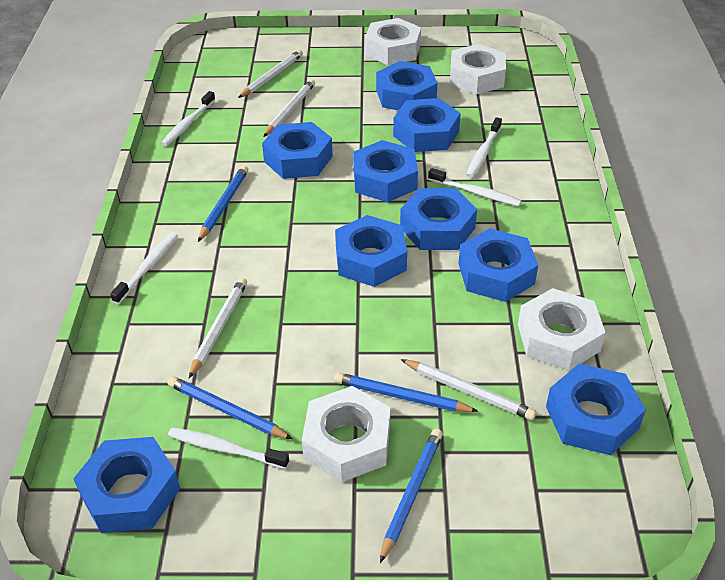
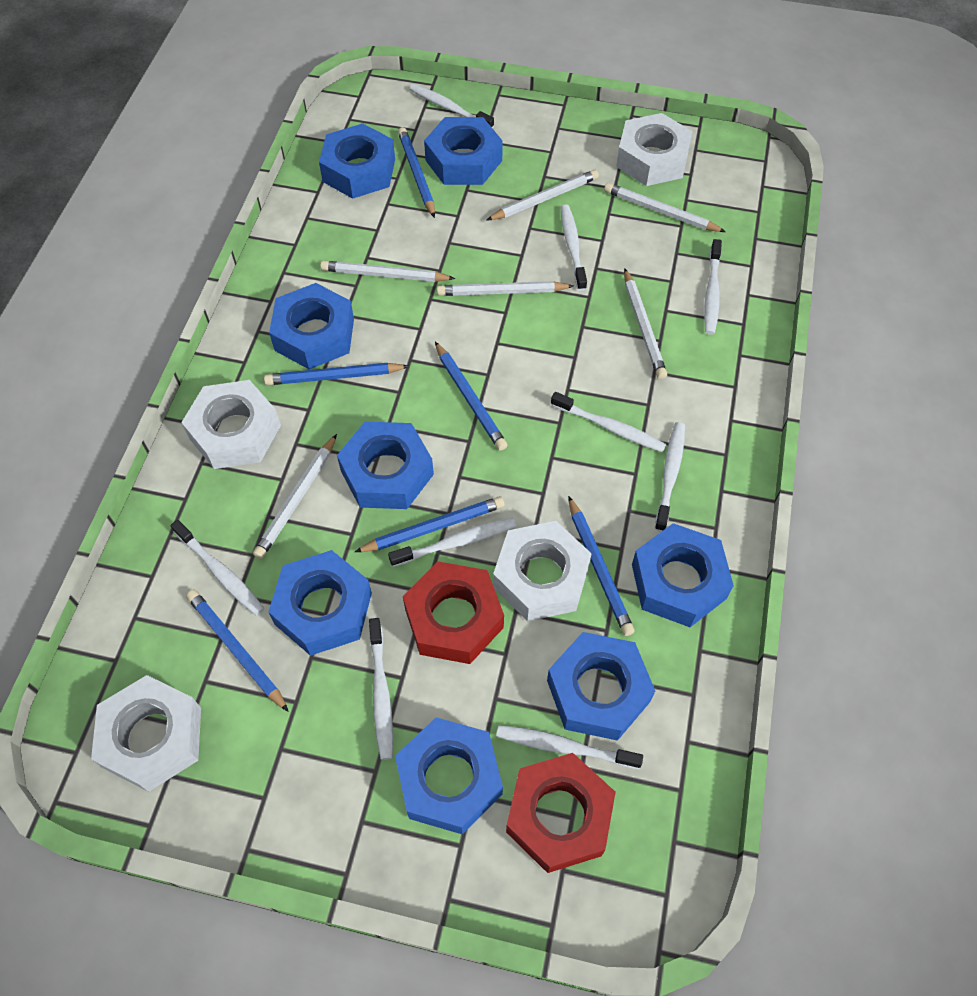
blue nut: 9 -> 8
blue pencil: 4 -> 6
red nut: 0 -> 2
white pencil: 4 -> 6
white toothbrush: 5 -> 9

